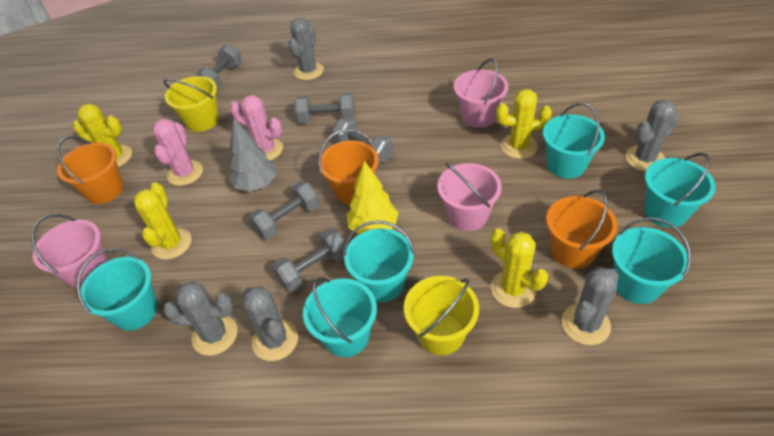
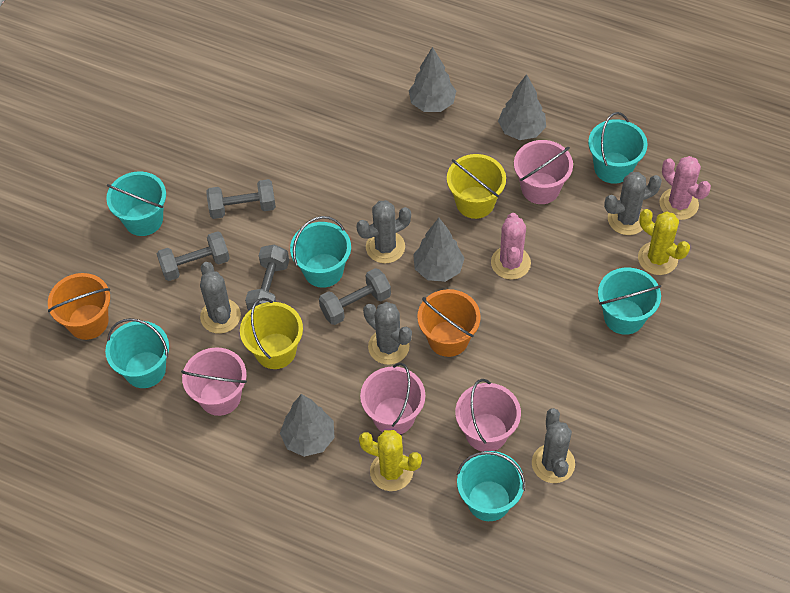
grey dumbbell: 5 -> 4
grey tree: 1 -> 4
orange bucket: 3 -> 2
pink bucket: 3 -> 4
yellow cactus: 4 -> 2
yellow tree: 1 -> 0

